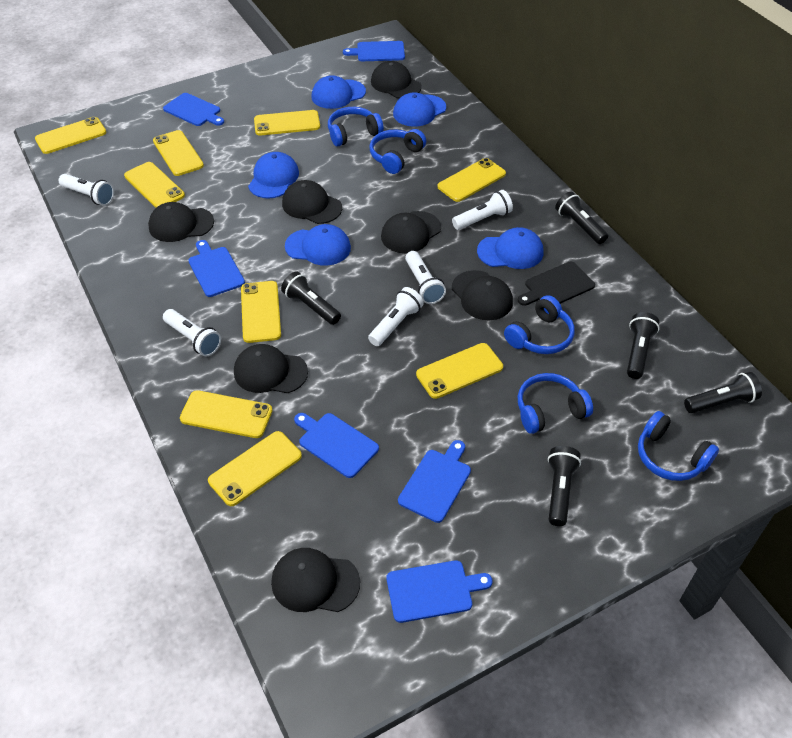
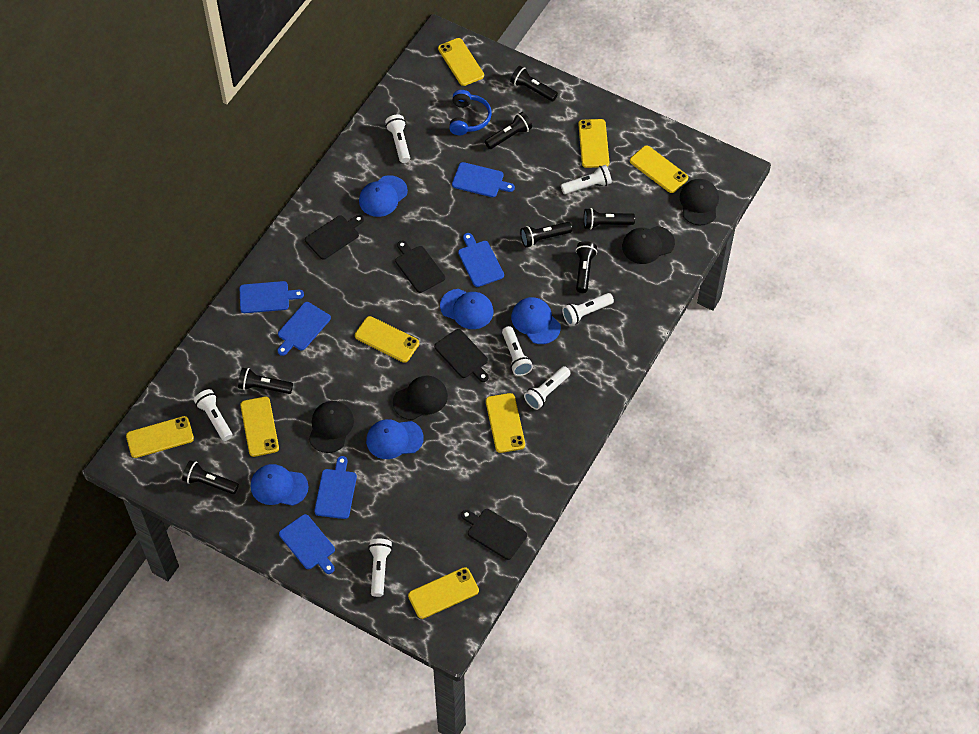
black cap: 7 -> 4
black cutting board: 1 -> 4
black flashlight: 5 -> 7
blue headphones: 5 -> 1
white flashlight: 5 -> 7
yellow phone: 9 -> 8

